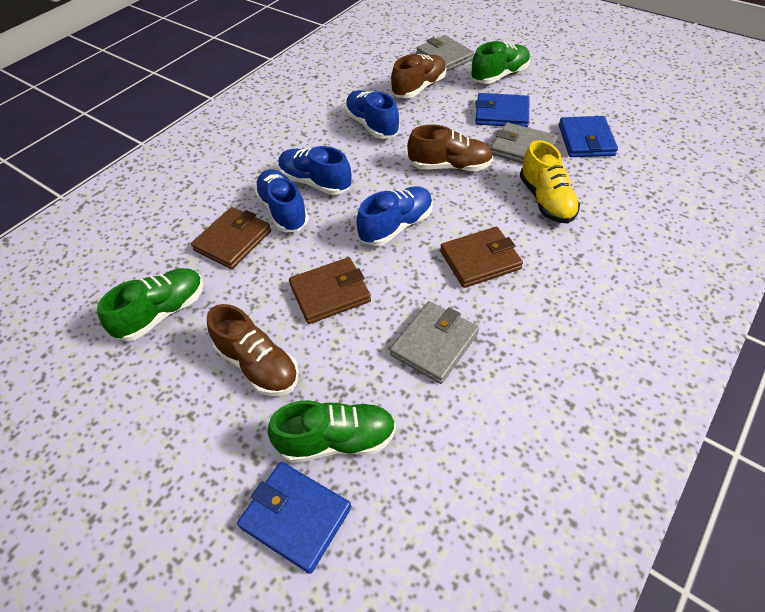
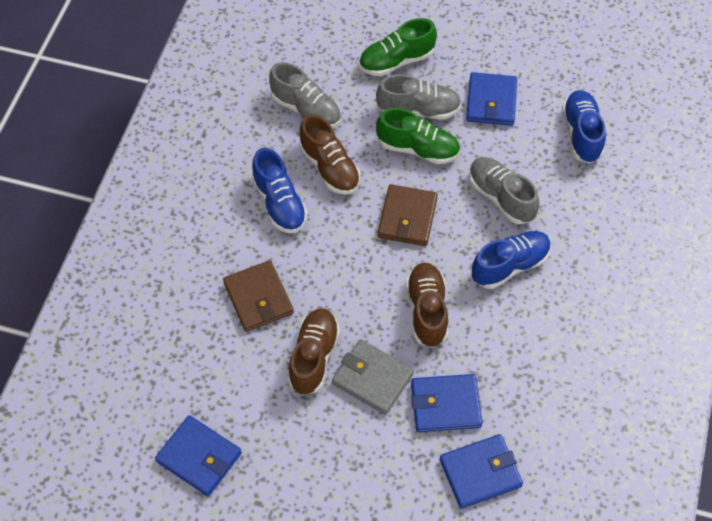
blue shoe: 4 -> 3
blue wallet: 3 -> 4
brown wallet: 3 -> 2
green shoe: 3 -> 2
grey shoe: 0 -> 3
grey wallet: 3 -> 1
yellow shoe: 1 -> 0

